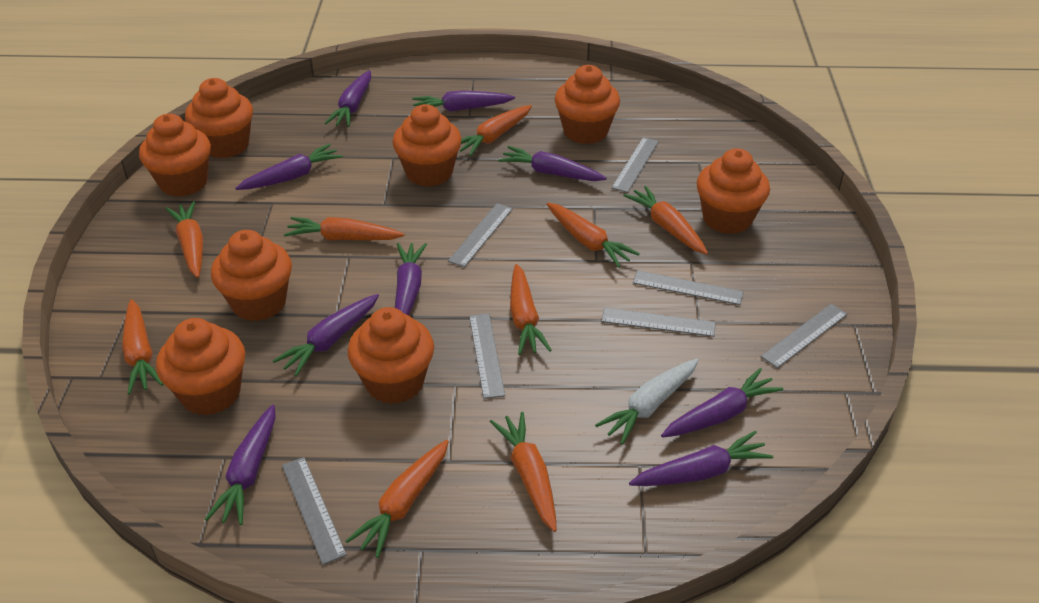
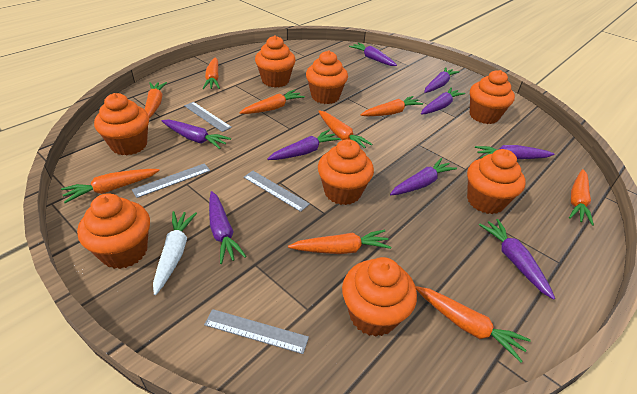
grey ruler: 7 -> 4

